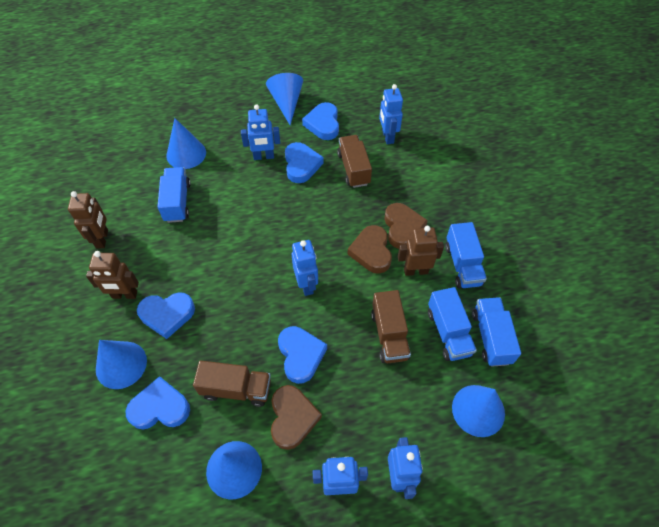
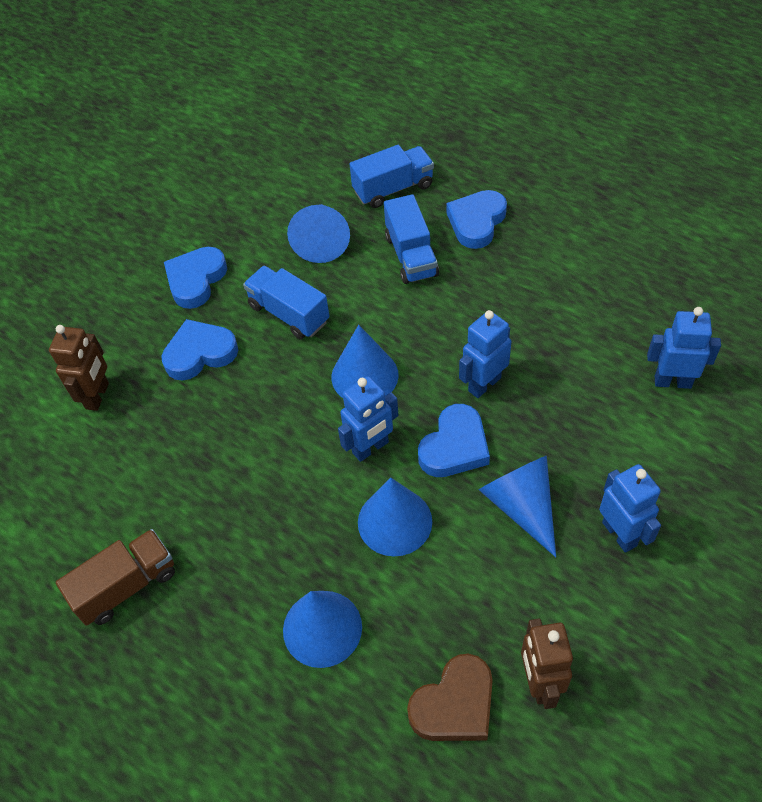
blue heart: 5 -> 4
blue robot: 5 -> 4
blue truck: 4 -> 3
brown heart: 3 -> 1
brown robot: 3 -> 2
brown truck: 3 -> 1

